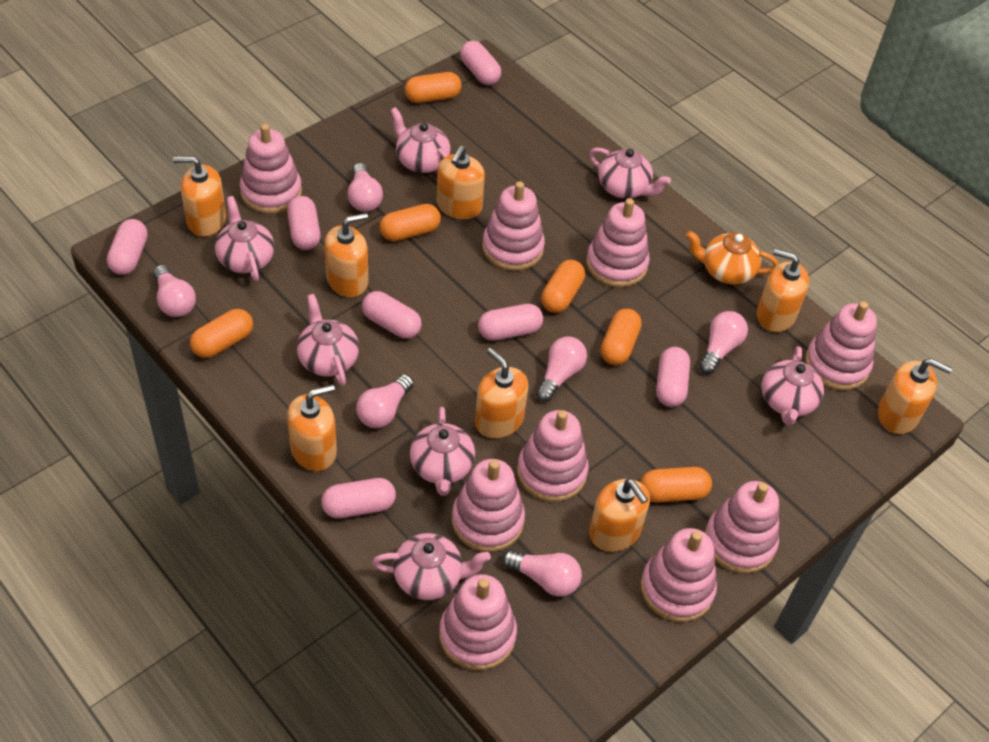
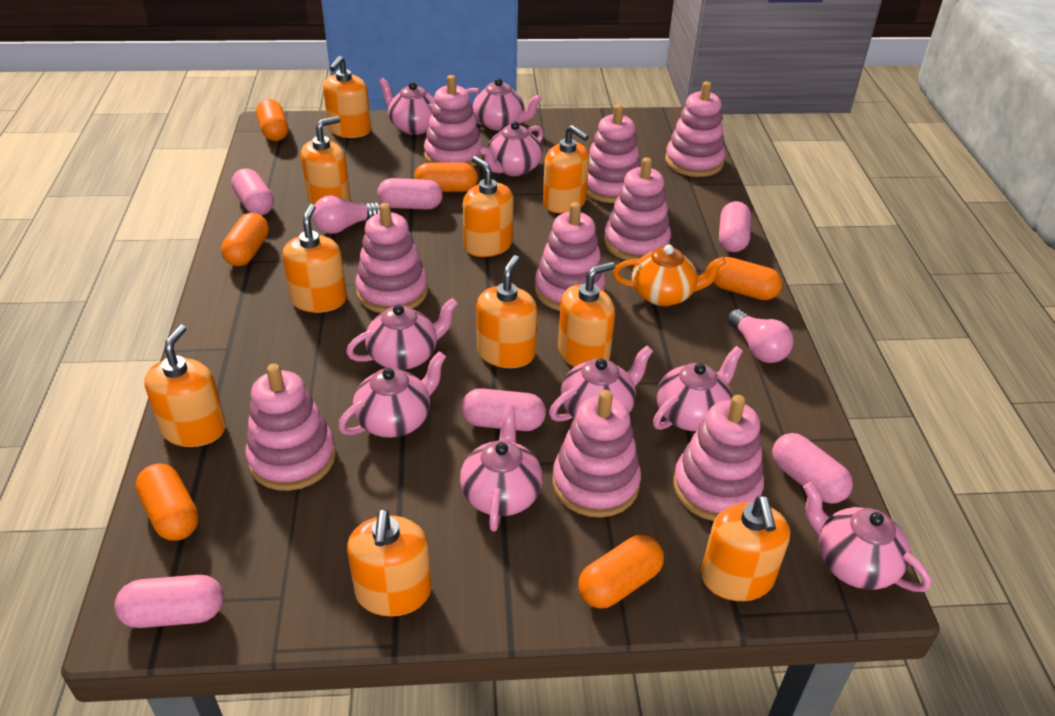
orange soap dispenser: 8 -> 10
pink capsule: 7 -> 6
pink light bulb: 6 -> 2
pink teapot: 7 -> 9

